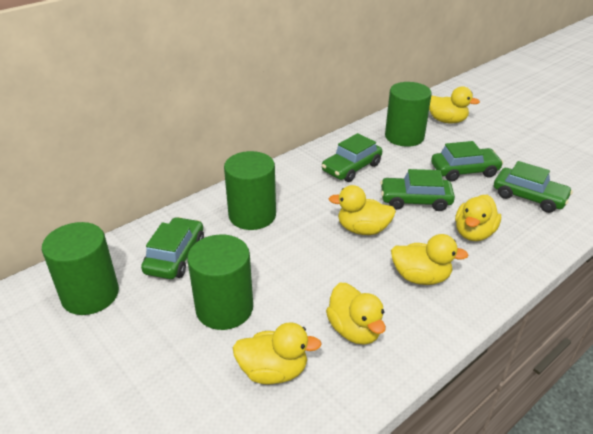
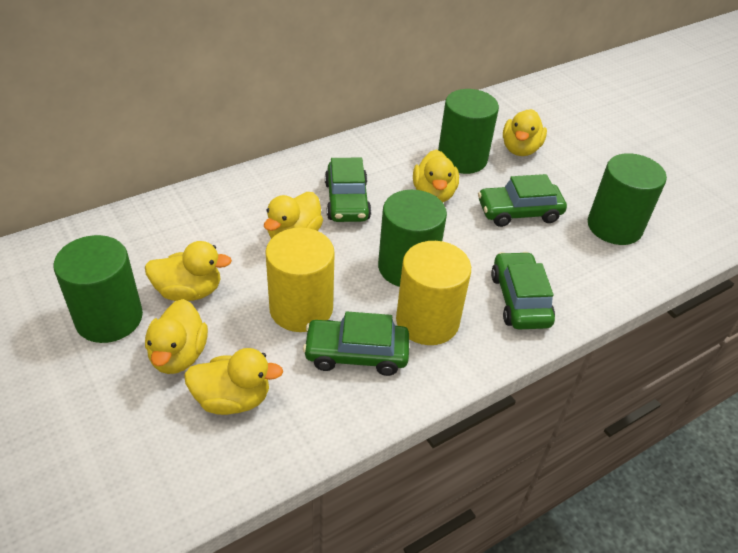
green car: 5 -> 4
yellow cylinder: 0 -> 2

